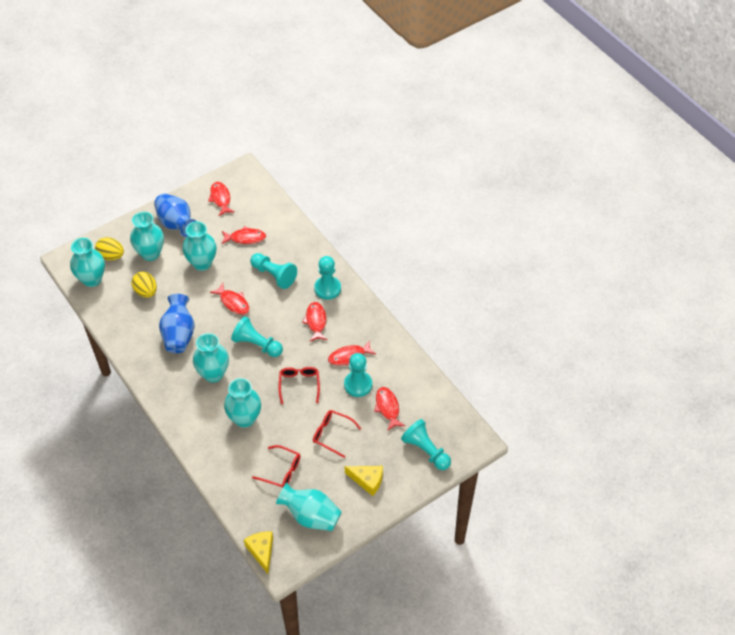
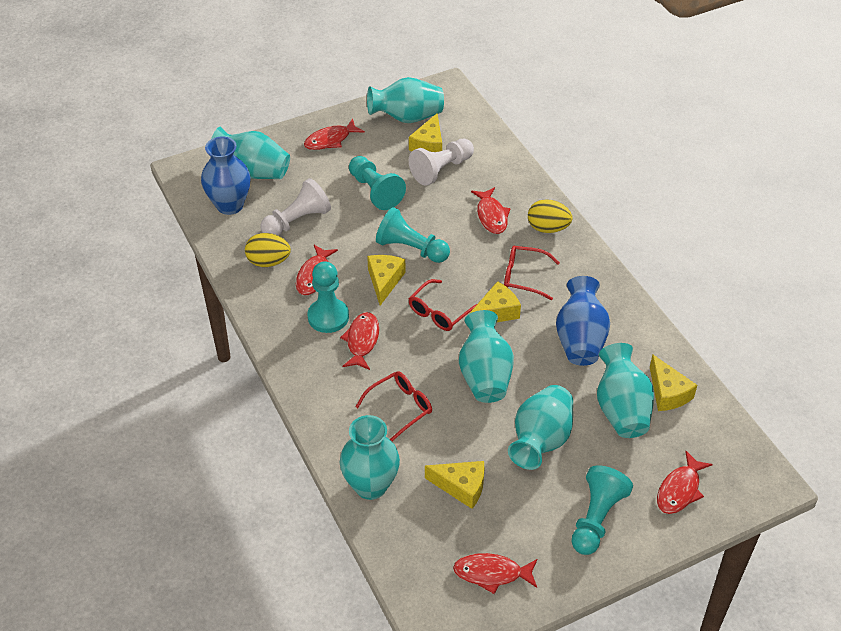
turquoise pawn: 5 -> 4
white pawn: 0 -> 2
yellow cheese: 2 -> 5

